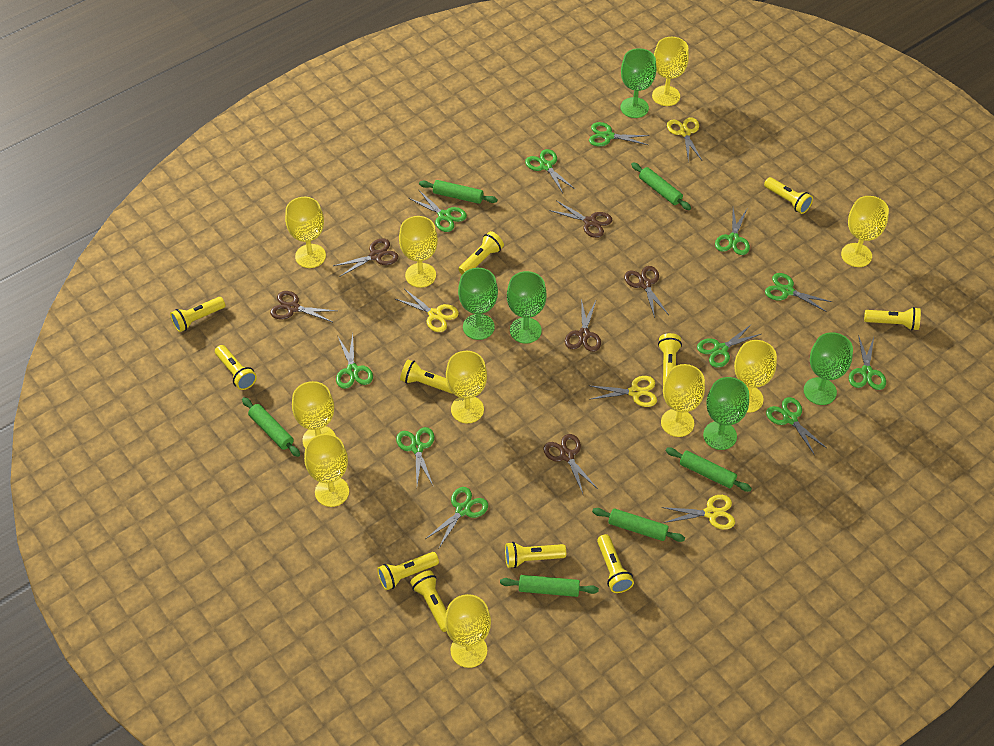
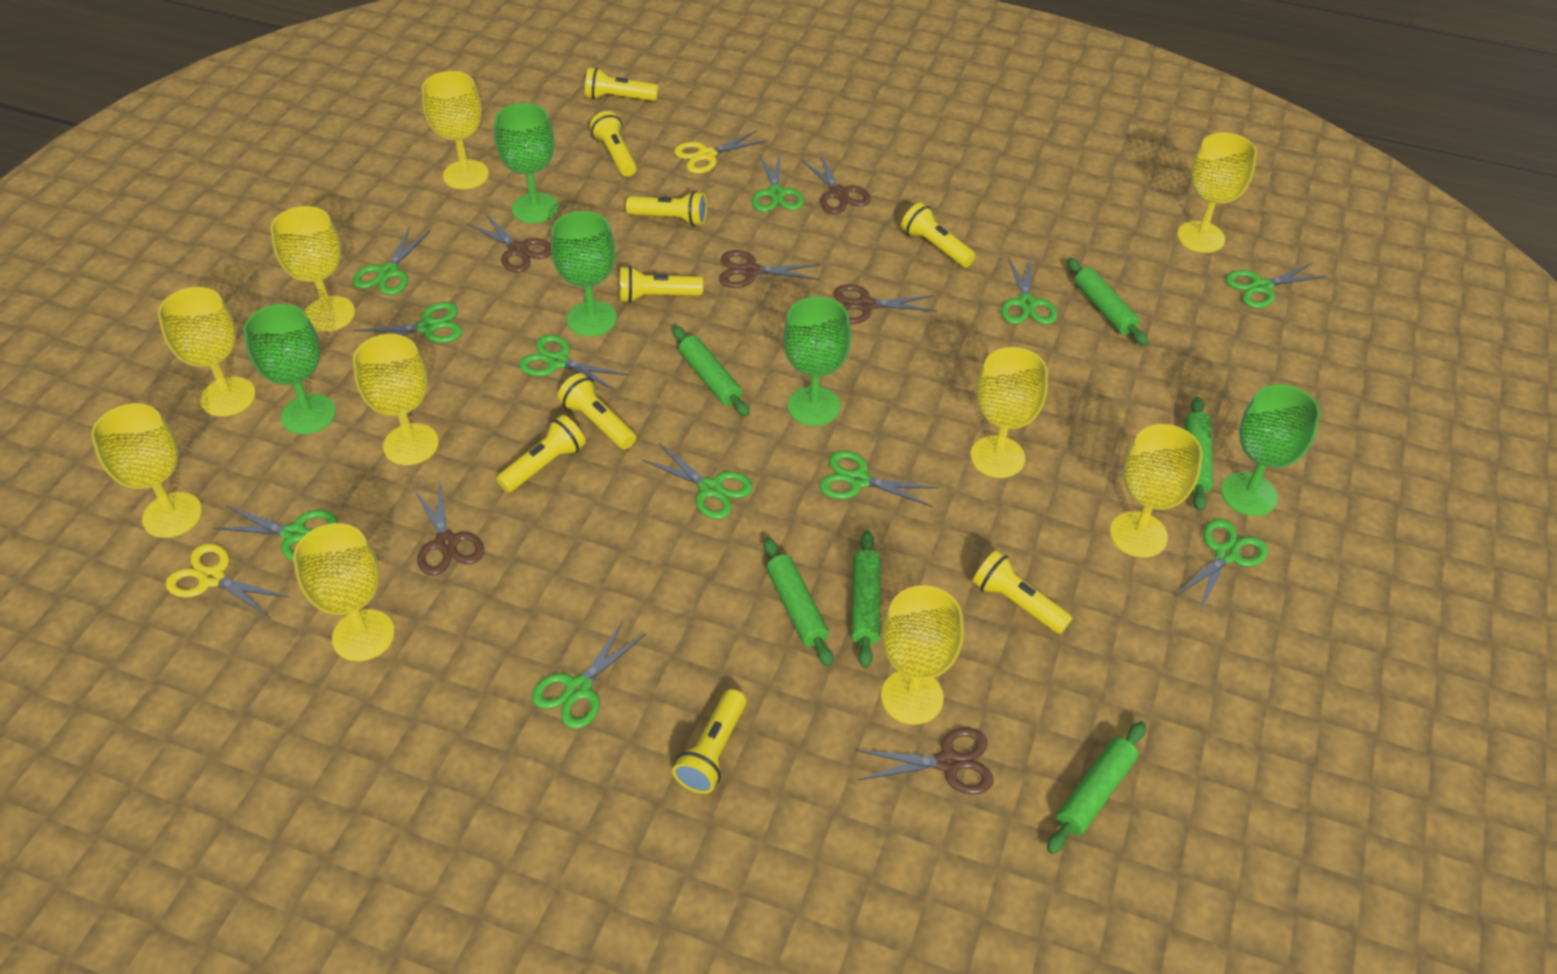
yellow flashlight: 11 -> 9
yellow scissors: 4 -> 2

